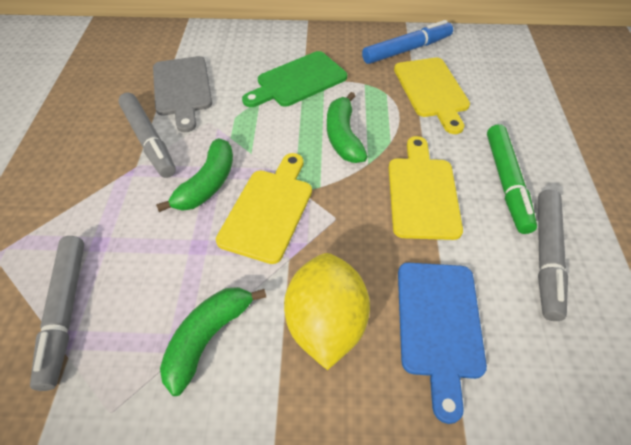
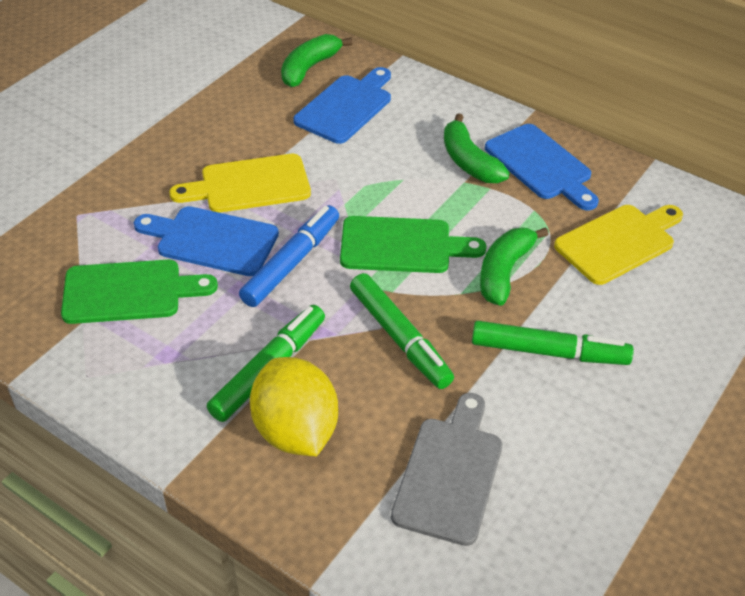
blue cutting board: 1 -> 3
green cutting board: 1 -> 2
green marker: 1 -> 3
grey marker: 3 -> 0
yellow cutting board: 3 -> 2

